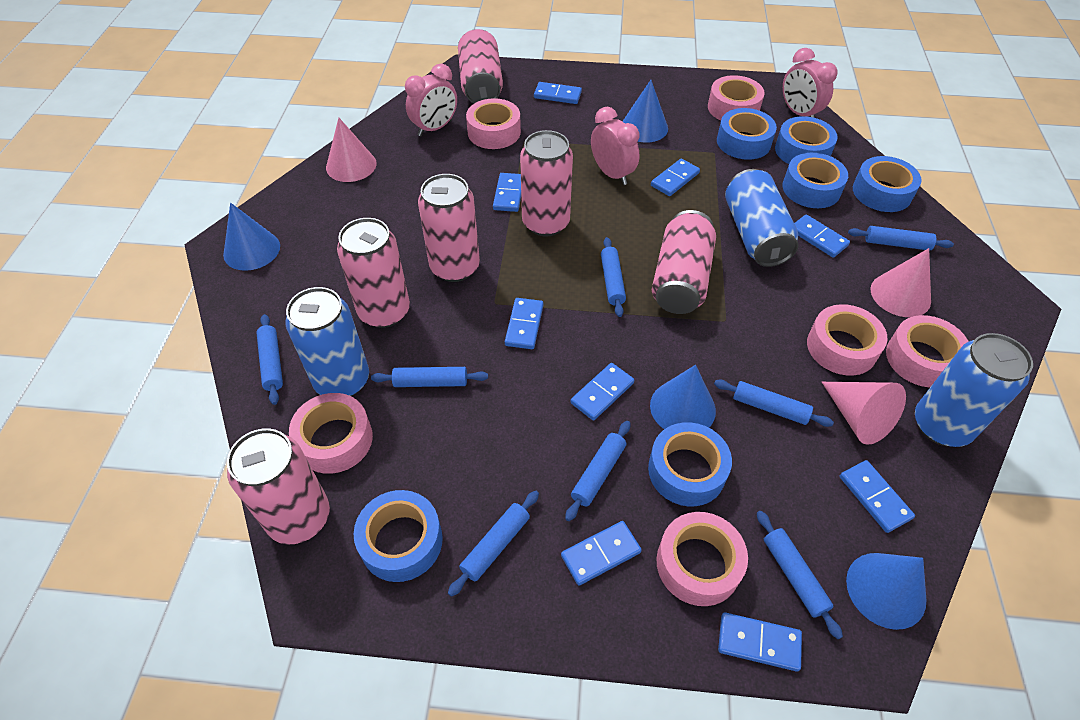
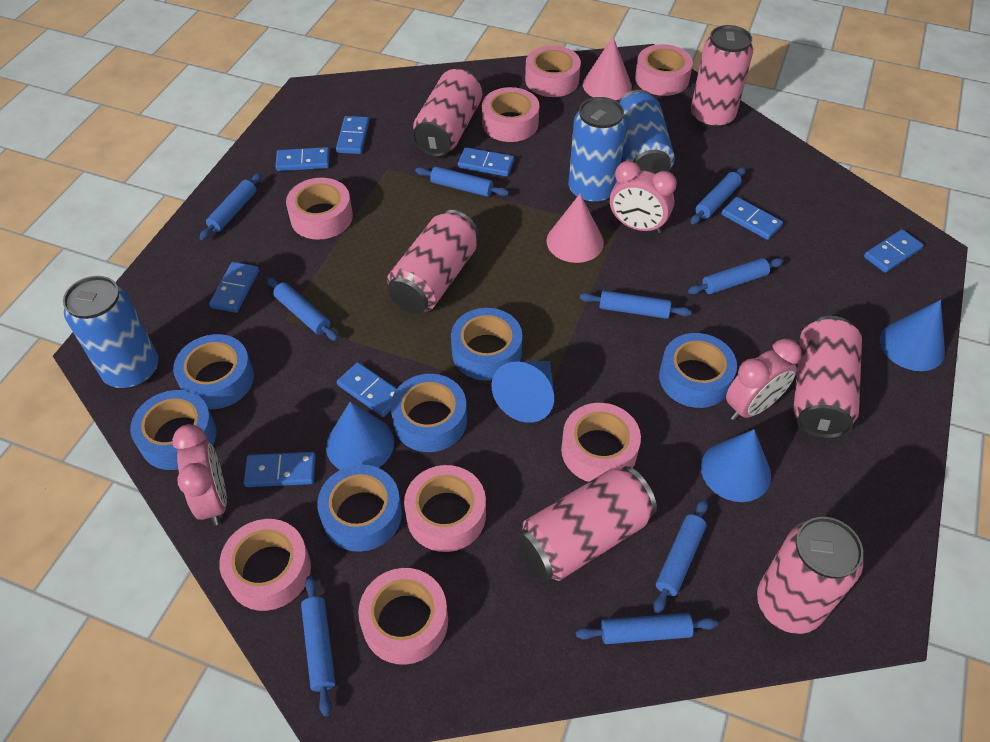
blue domino: 9 -> 8
blue rolling pin: 8 -> 9
pink cone: 3 -> 2
pink tape: 6 -> 8

